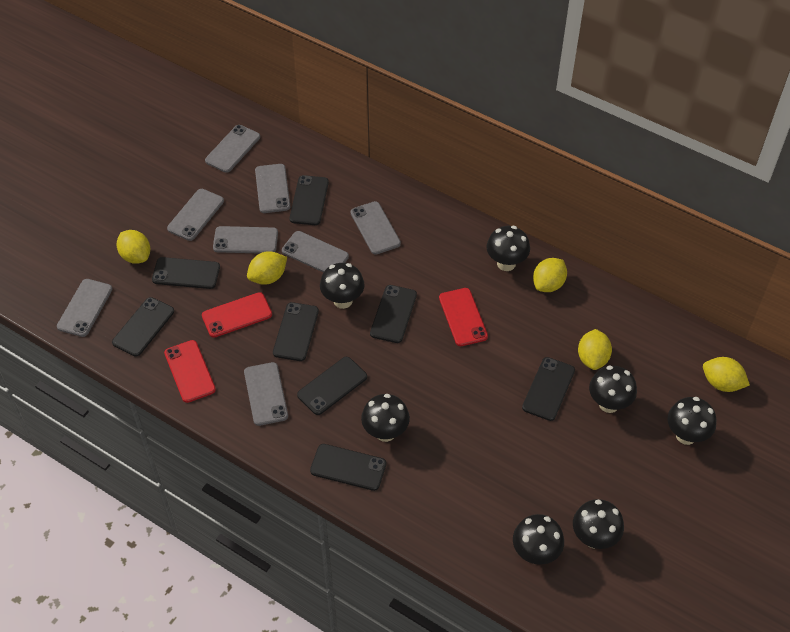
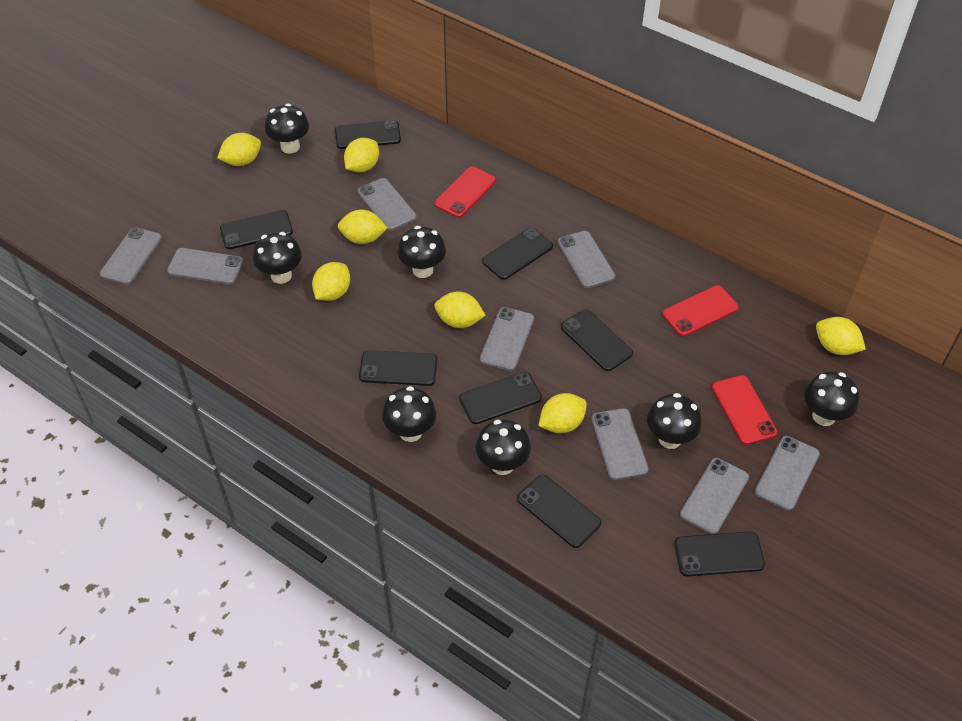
yellow lemon: 5 -> 7

